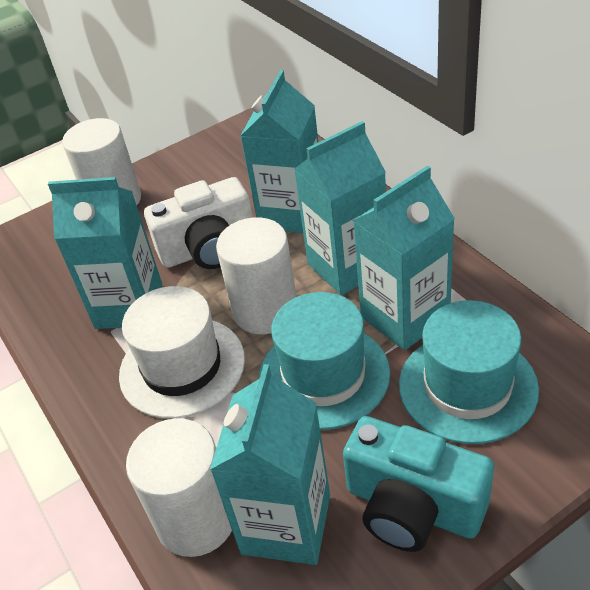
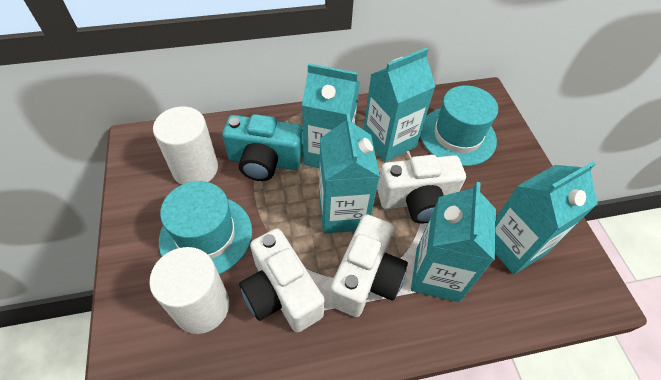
white camera: 1 -> 3
white cylinder: 3 -> 2
white hat: 1 -> 0

